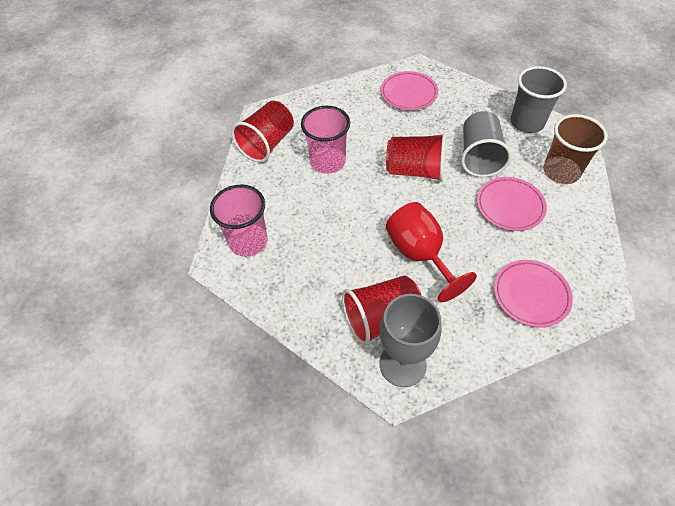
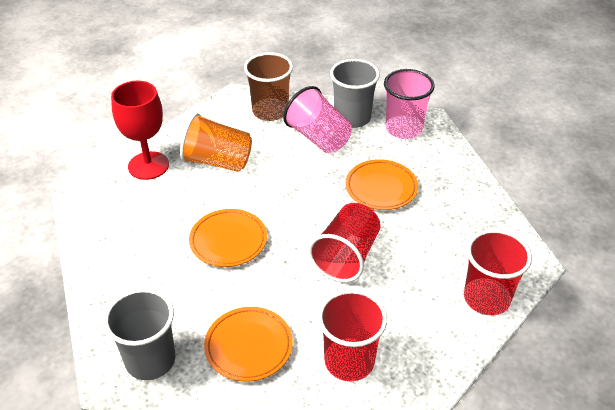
grey goblet: 1 -> 0
orange cup: 0 -> 1
orange plate: 0 -> 3
pink plate: 3 -> 0

